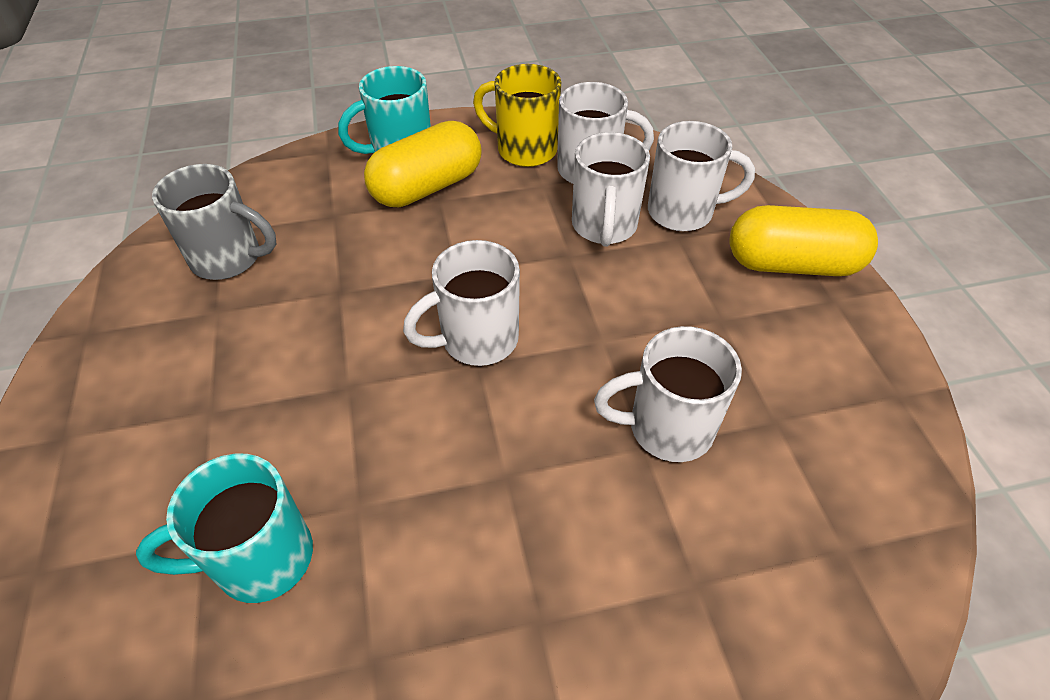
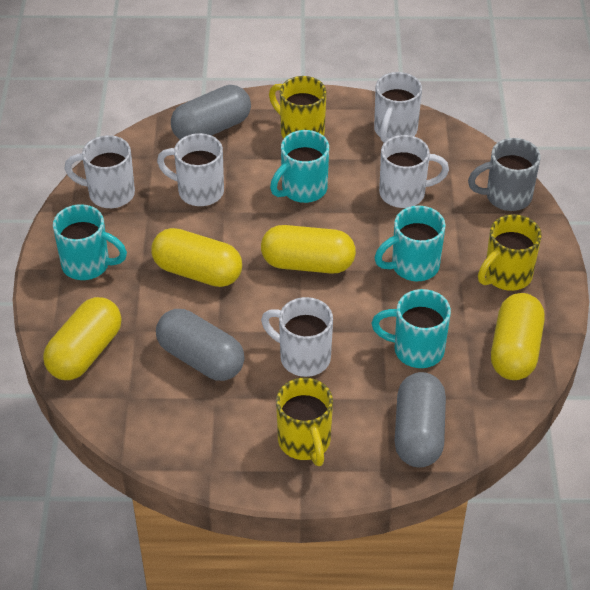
grey capsule: 0 -> 3
turquoise mug: 2 -> 4
yellow capsule: 2 -> 4
yellow mug: 1 -> 3

